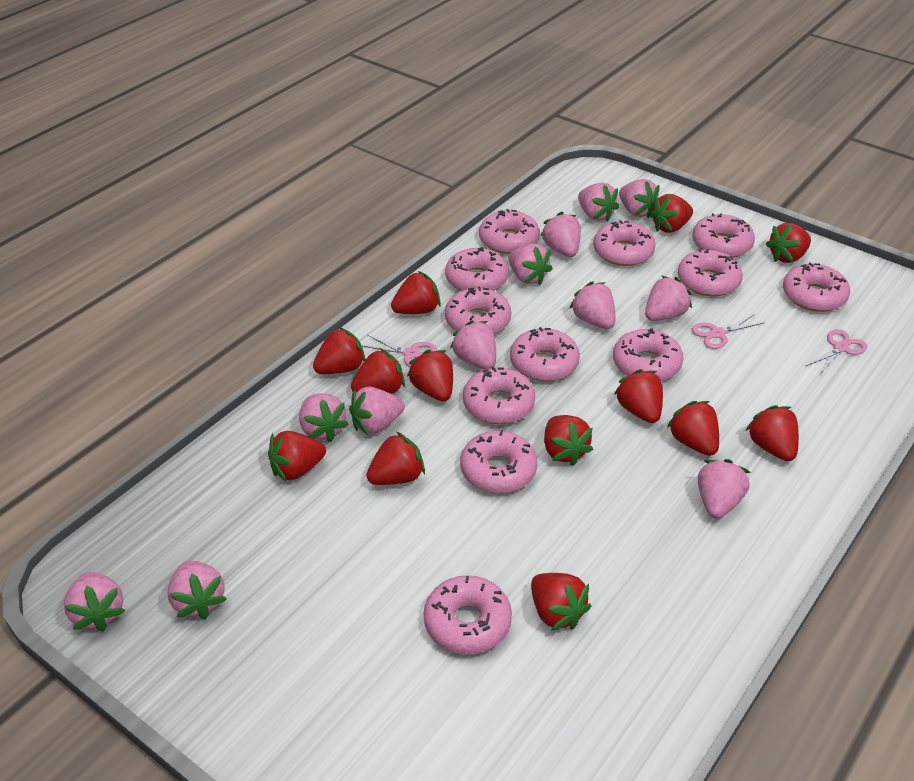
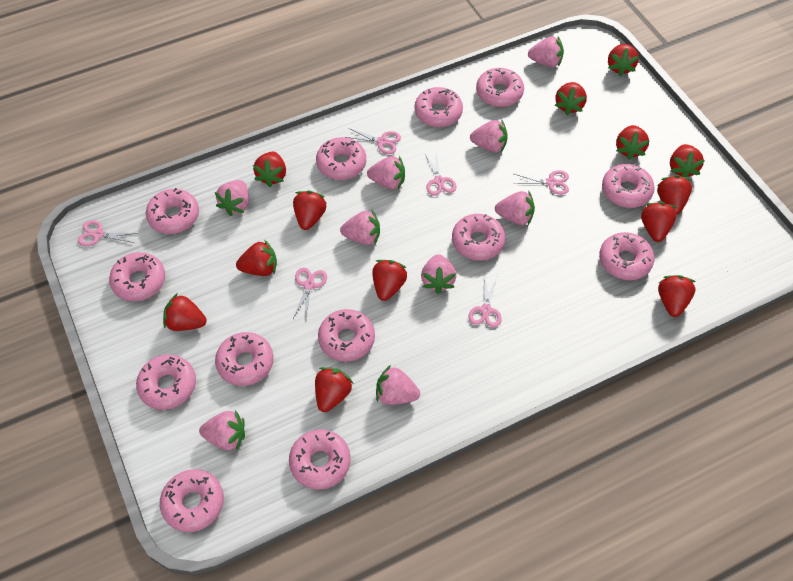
pink donut: 12 -> 13
pink scissors: 3 -> 6
pink strawberry: 12 -> 9

